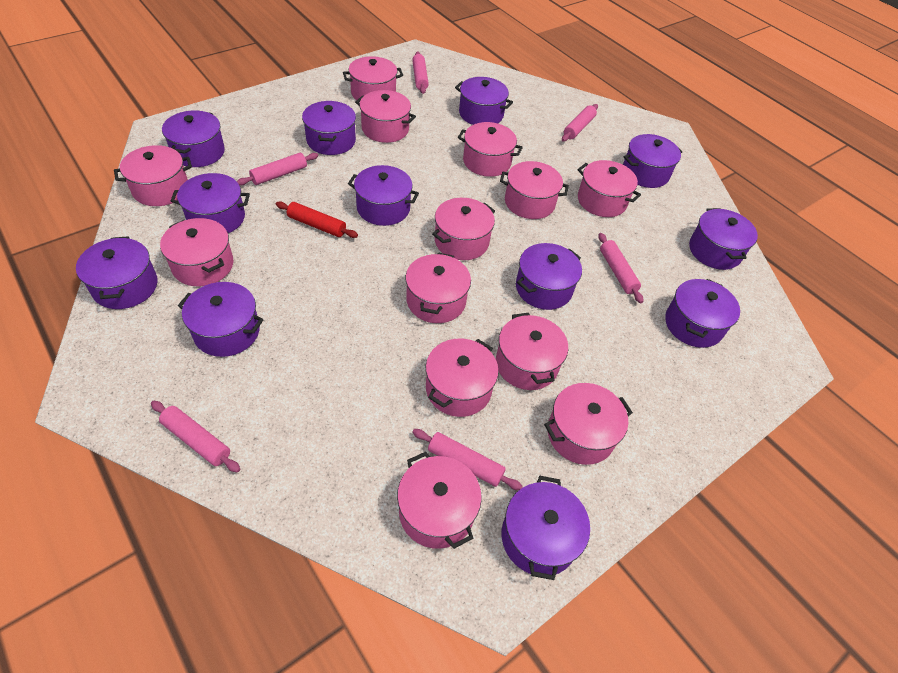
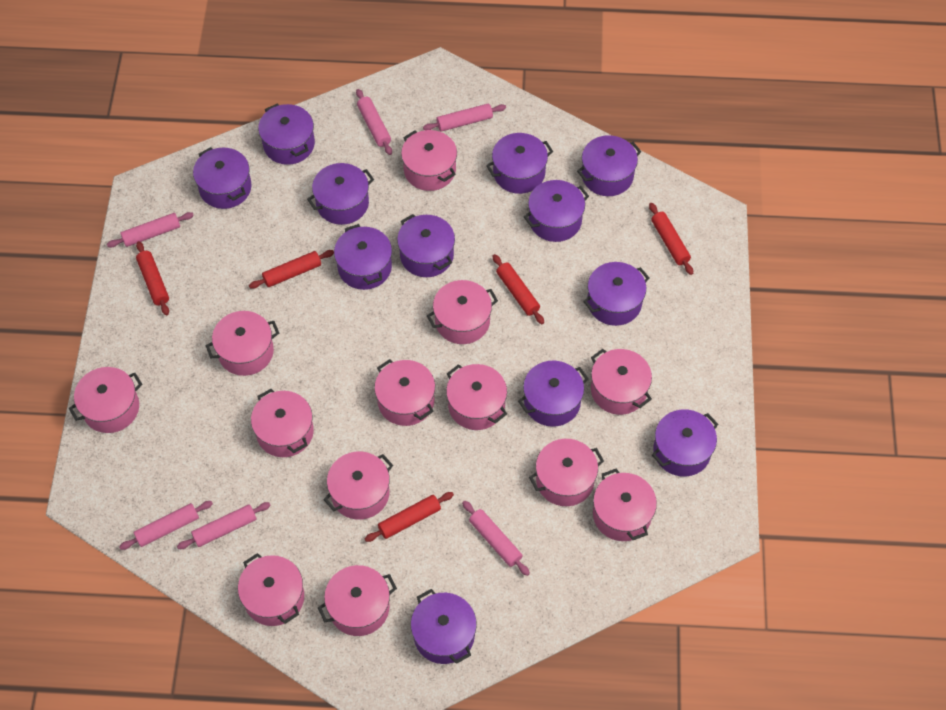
red rolling pin: 1 -> 5

